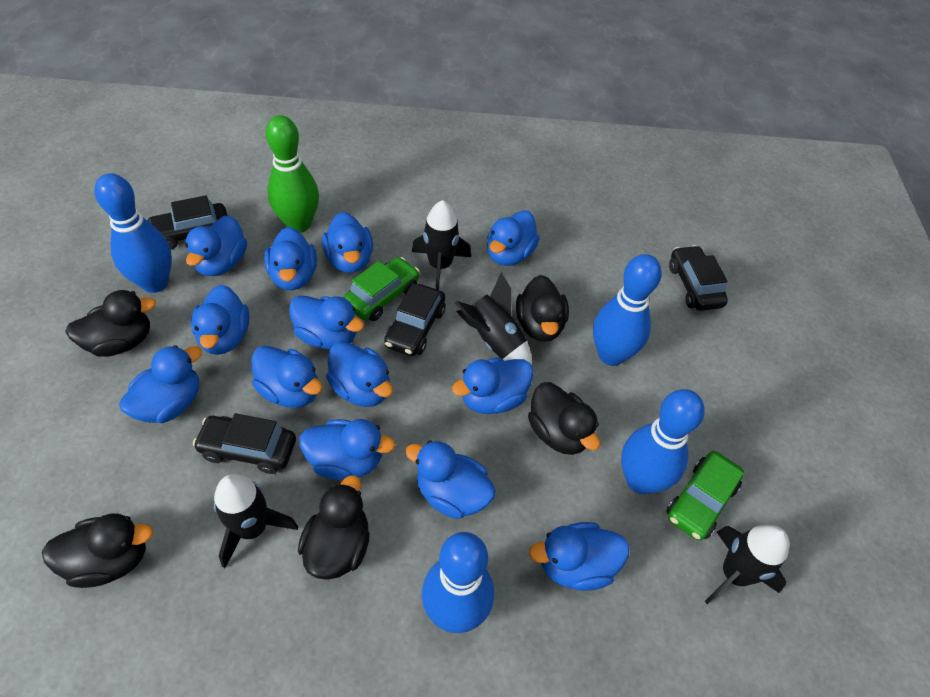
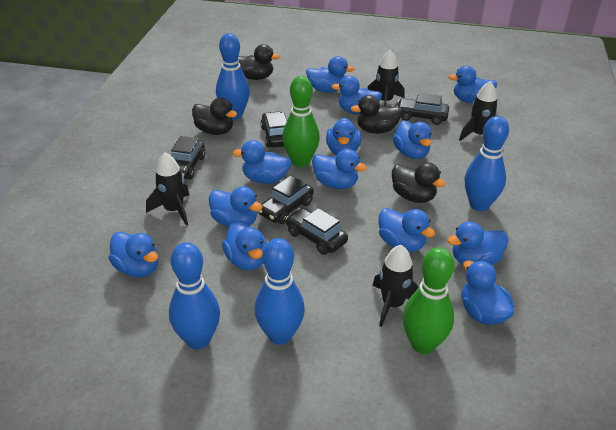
black car: 4 -> 5
black duck: 5 -> 4
green bowling pin: 1 -> 2
green car: 2 -> 0

